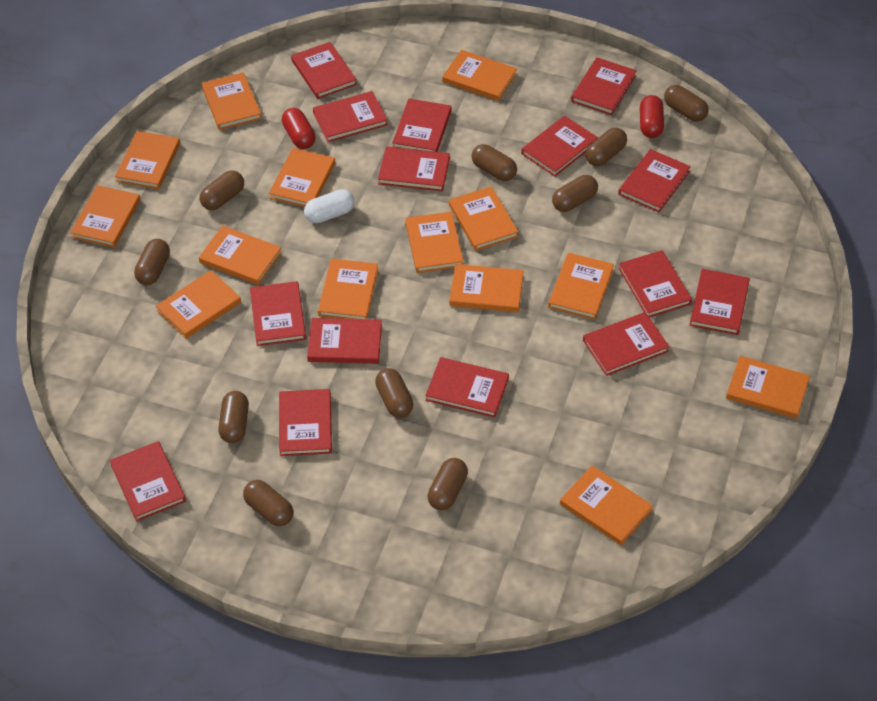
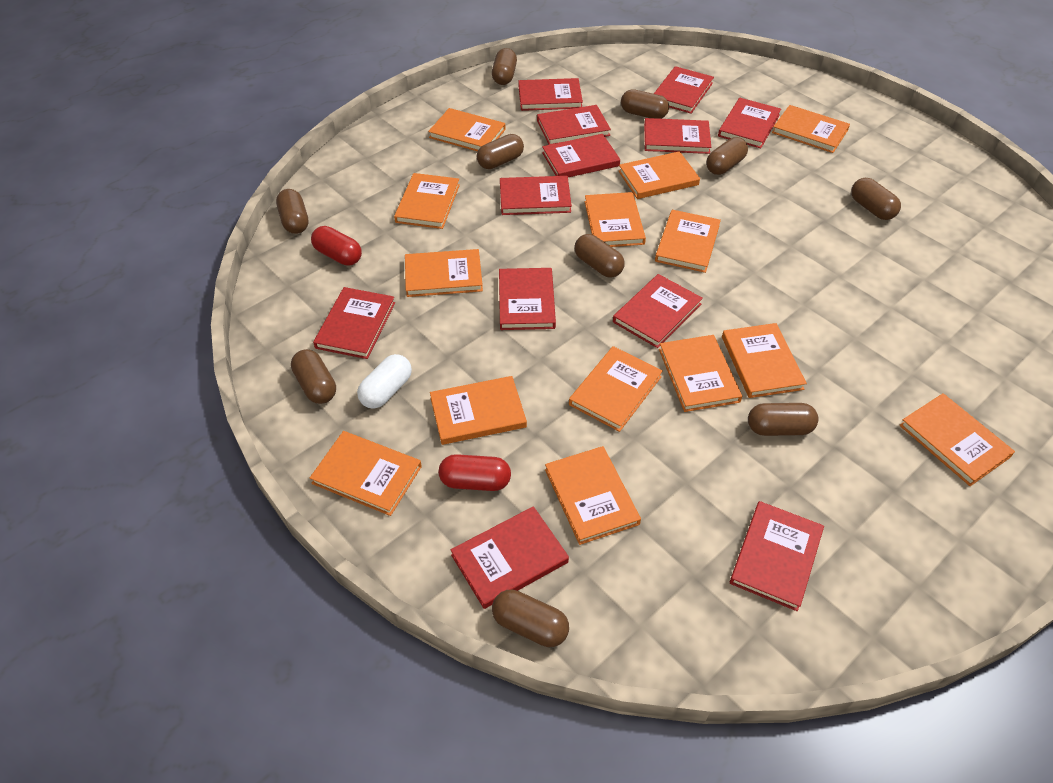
red book: 15 -> 12

